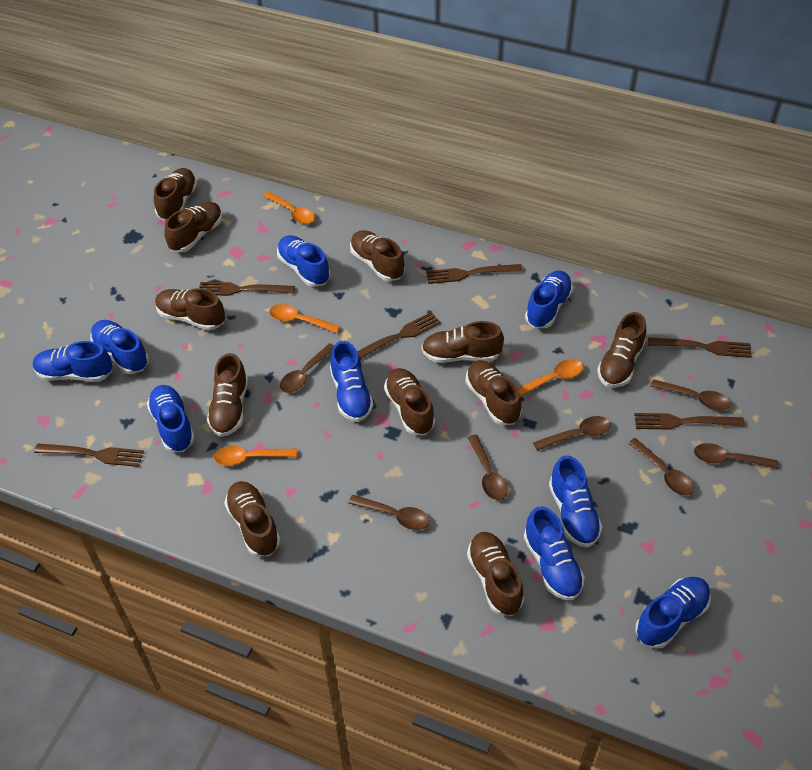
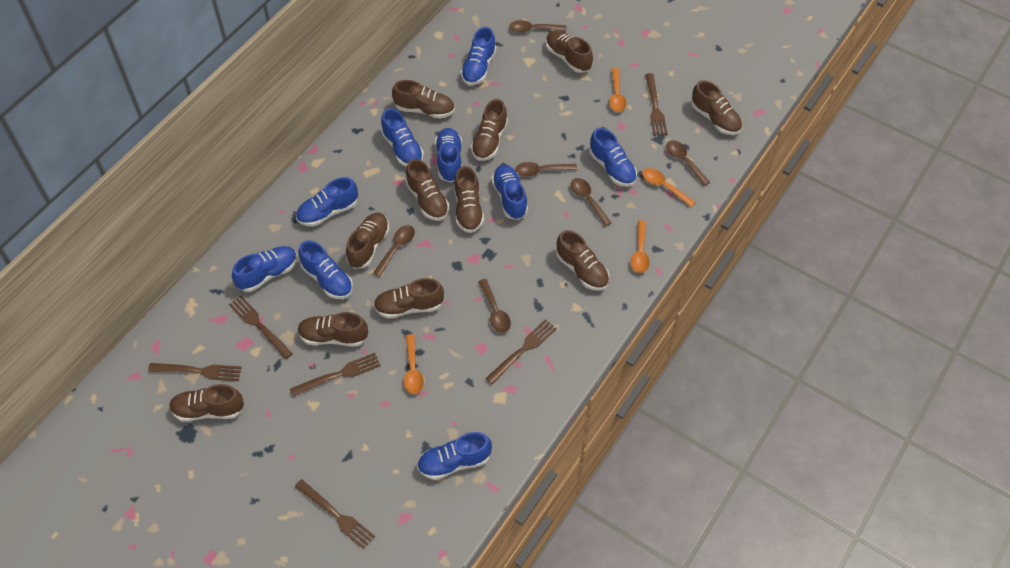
brown spoon: 7 -> 6

